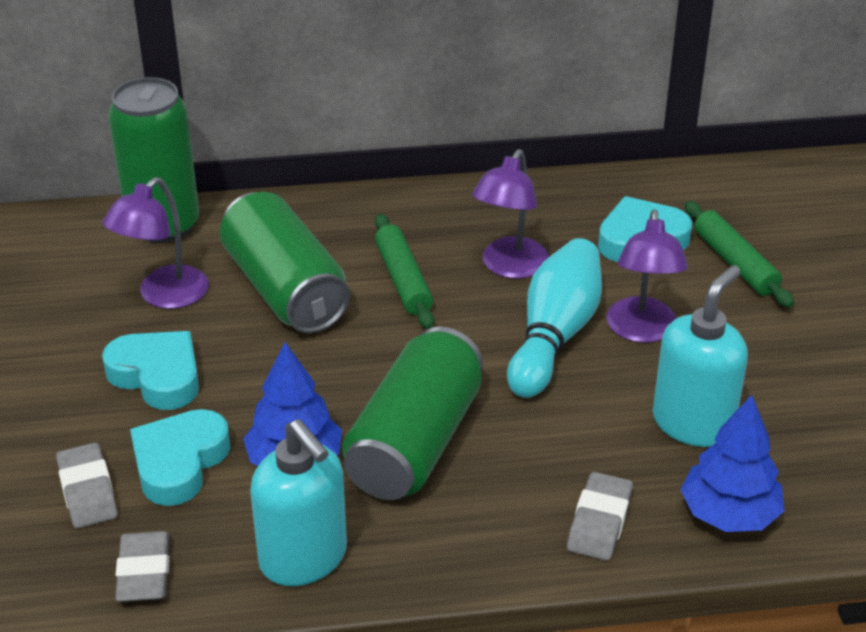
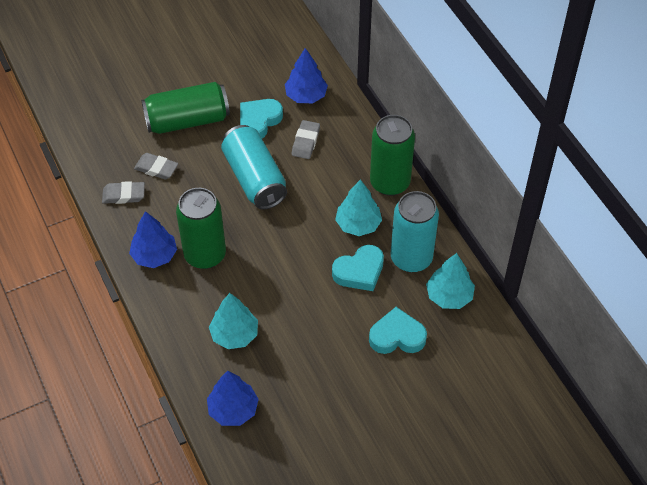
blue tree: 2 -> 3
green rolling pin: 2 -> 0
purple lamp: 3 -> 0
turquoise bowling pin: 1 -> 0
turquoise can: 0 -> 2
turquoise soap dispenser: 2 -> 0
turquoise tree: 0 -> 3

